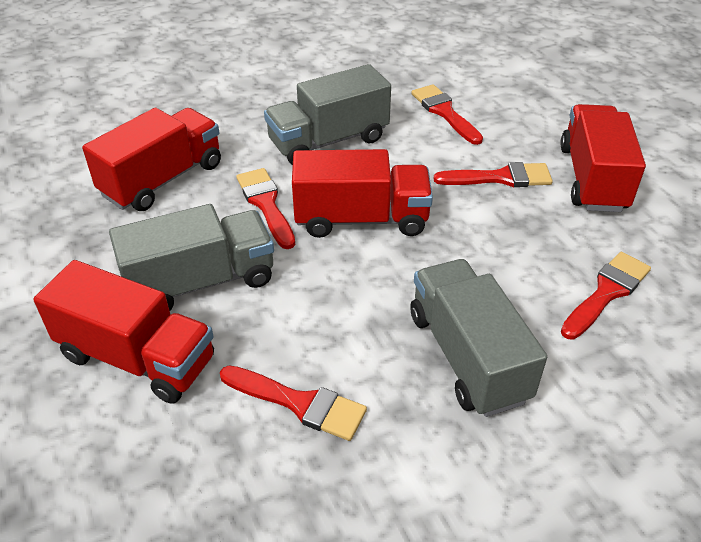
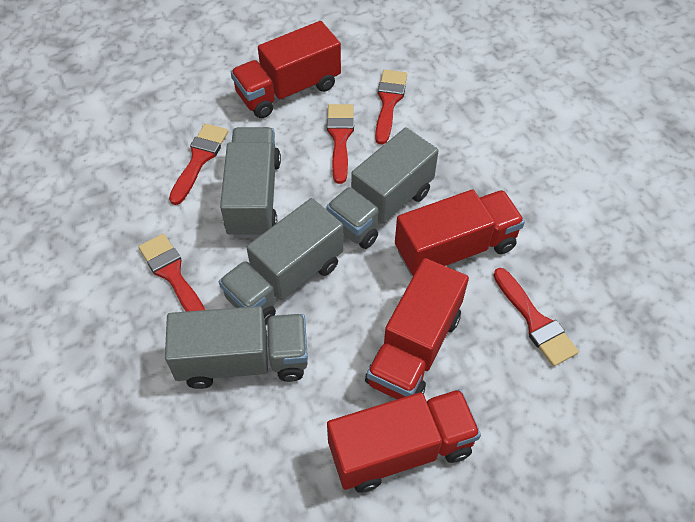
grey truck: 3 -> 4

